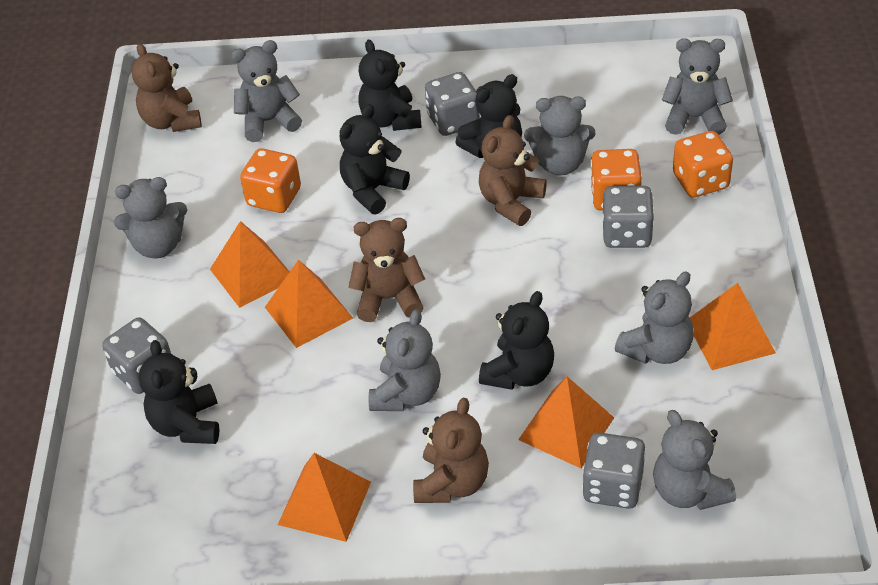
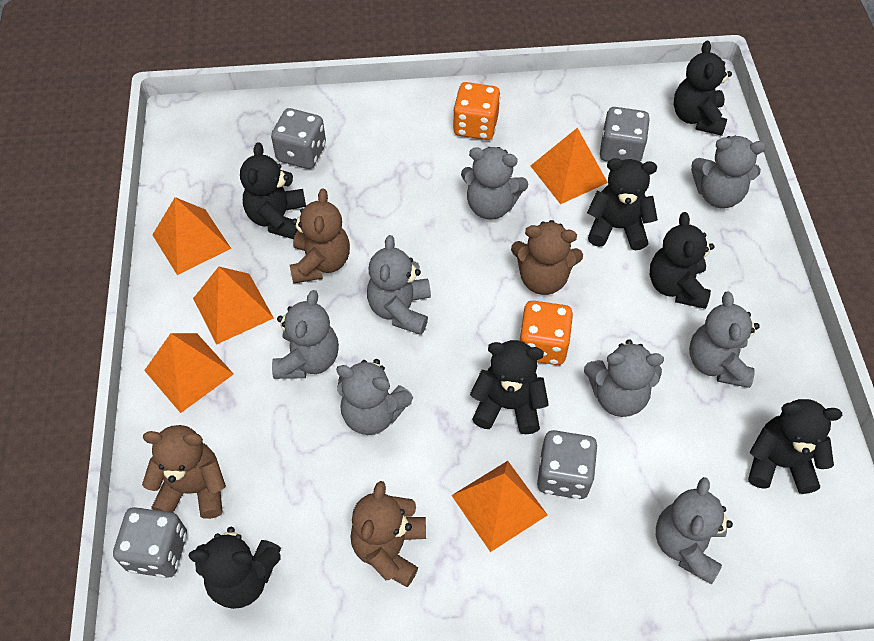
black teddy bear: 5 -> 7
grey teddy bear: 7 -> 8
orange dice: 3 -> 2

